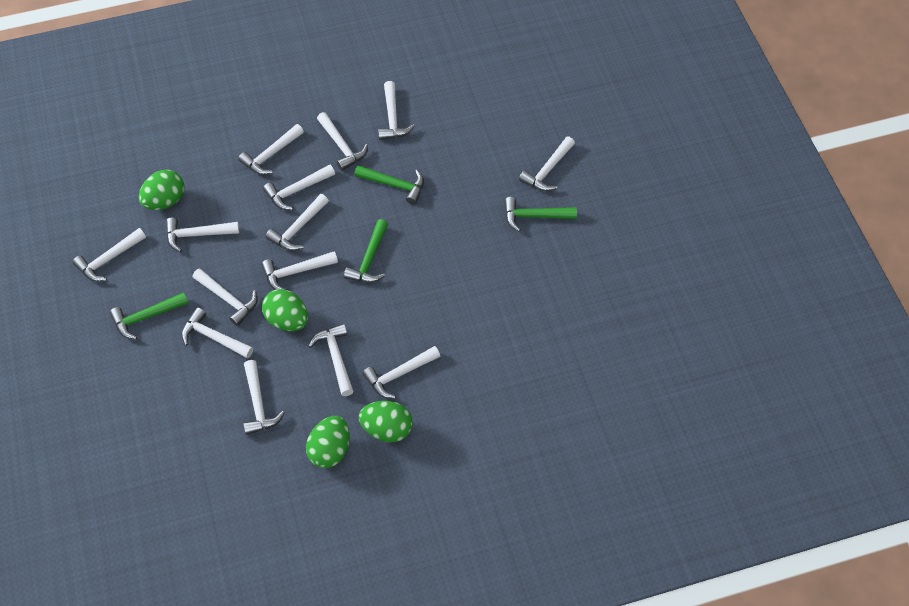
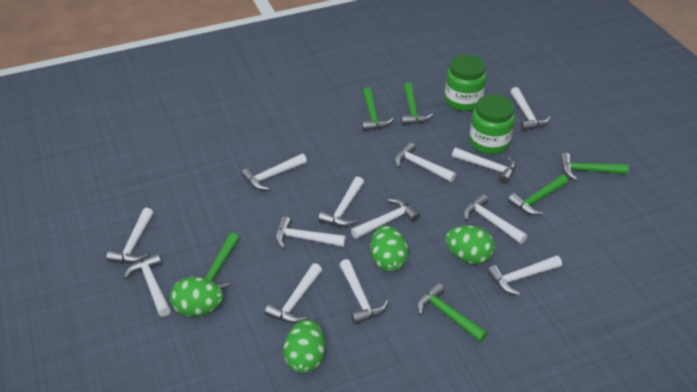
green hammer: 4 -> 6
green jar: 0 -> 2
white hammer: 14 -> 13

